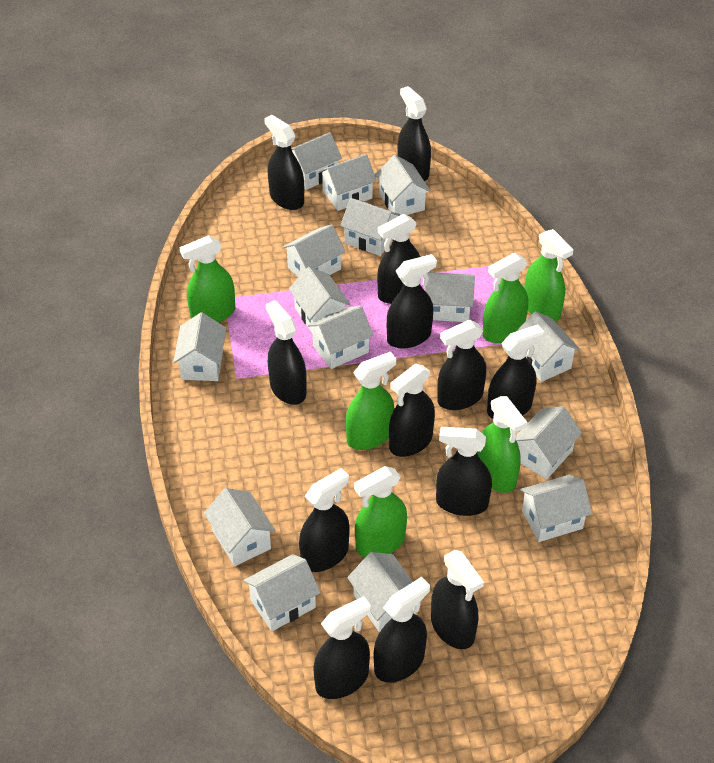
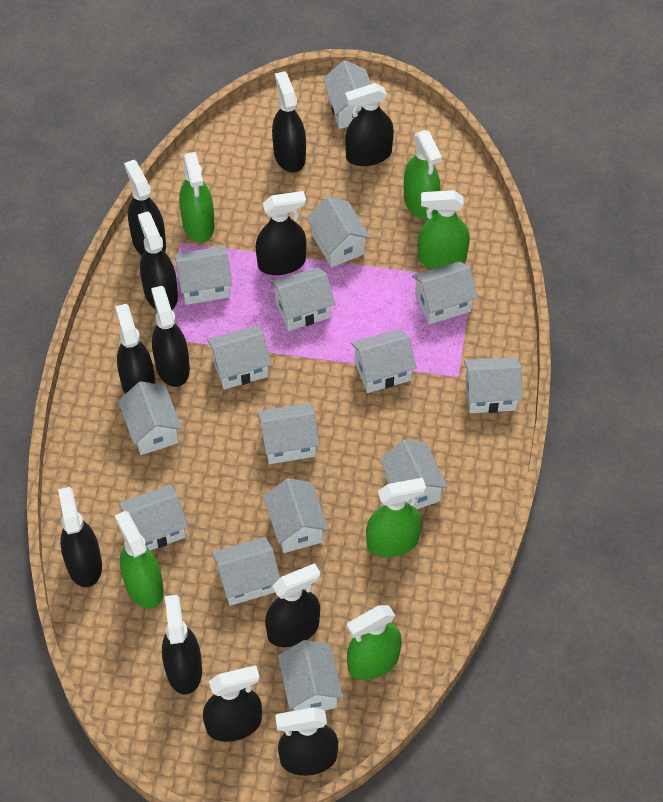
black spray bottle: 13 -> 12

